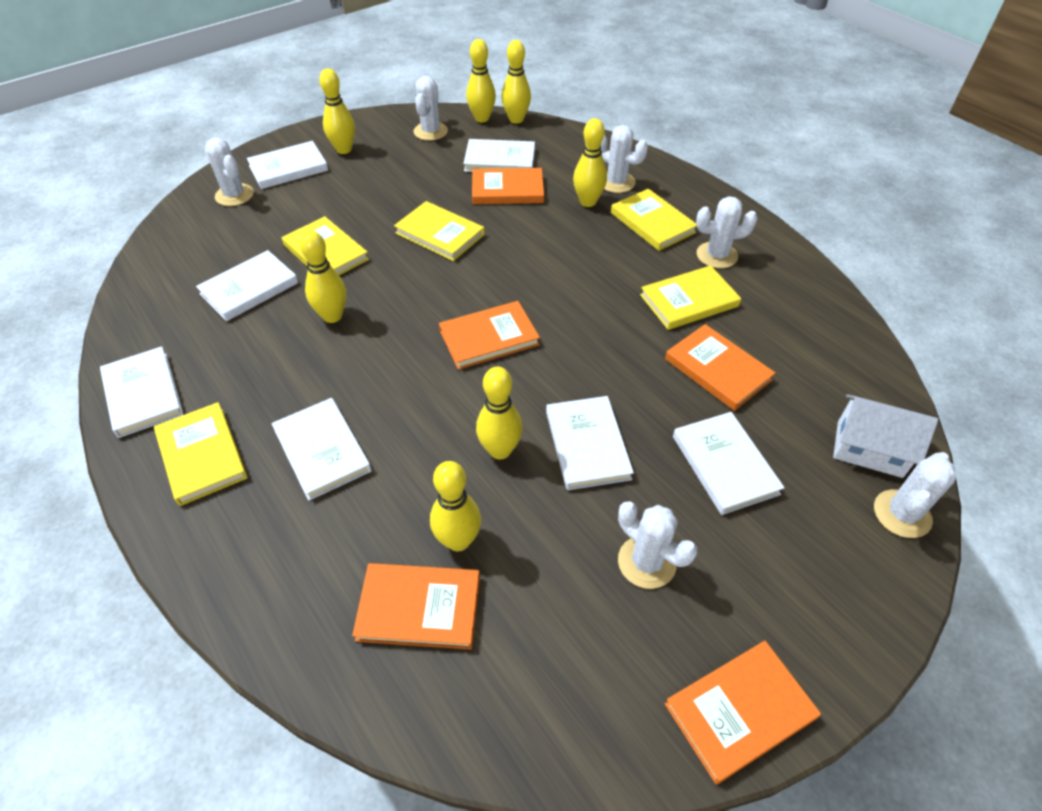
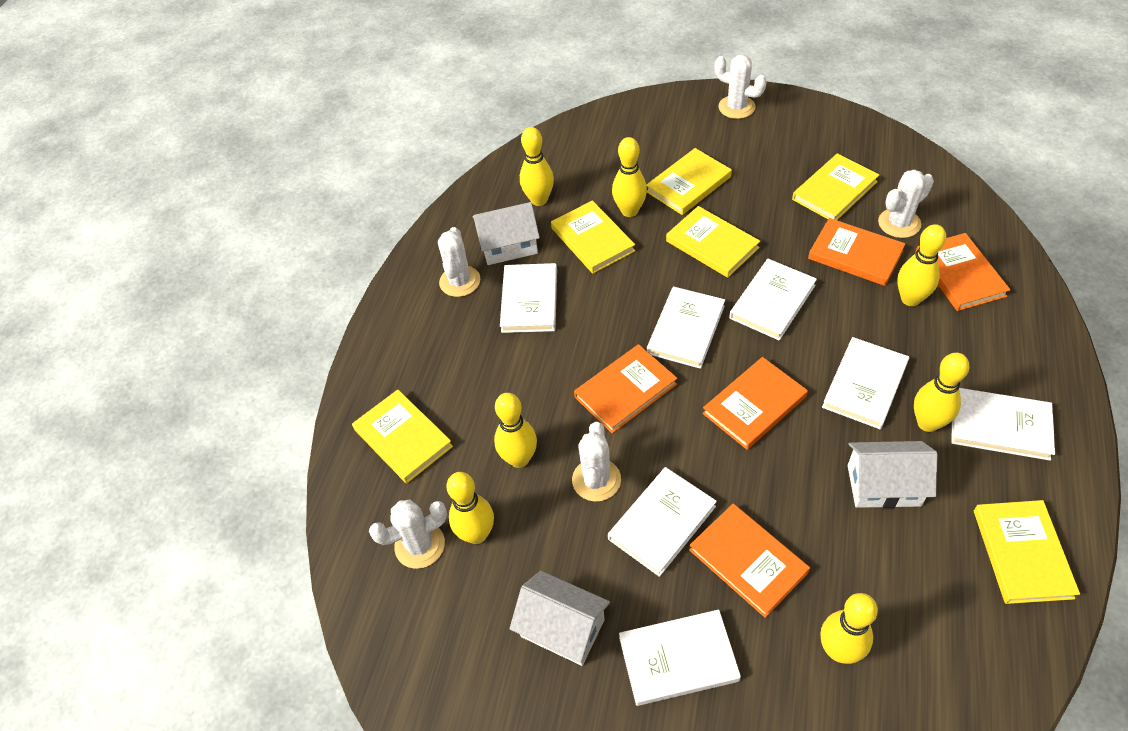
white cactus: 6 -> 5
white house: 1 -> 3
yellow book: 5 -> 6

